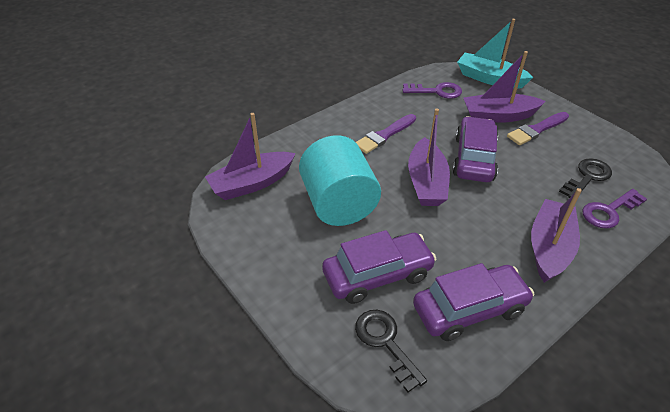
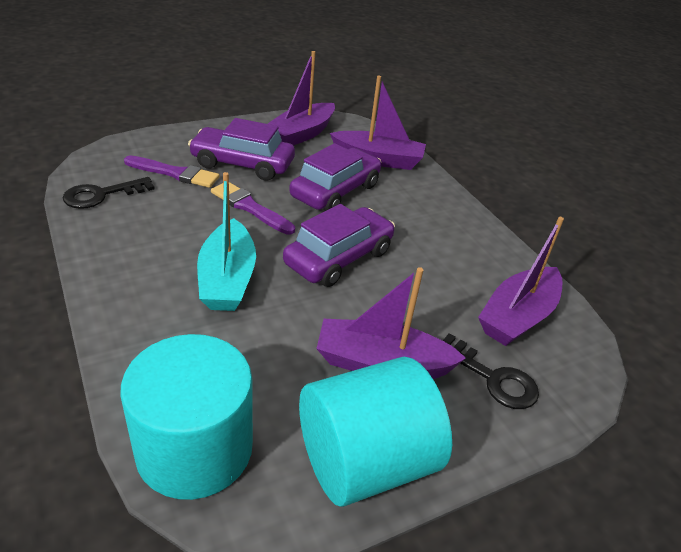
purple key: 2 -> 0
turquoise cylinder: 1 -> 2

